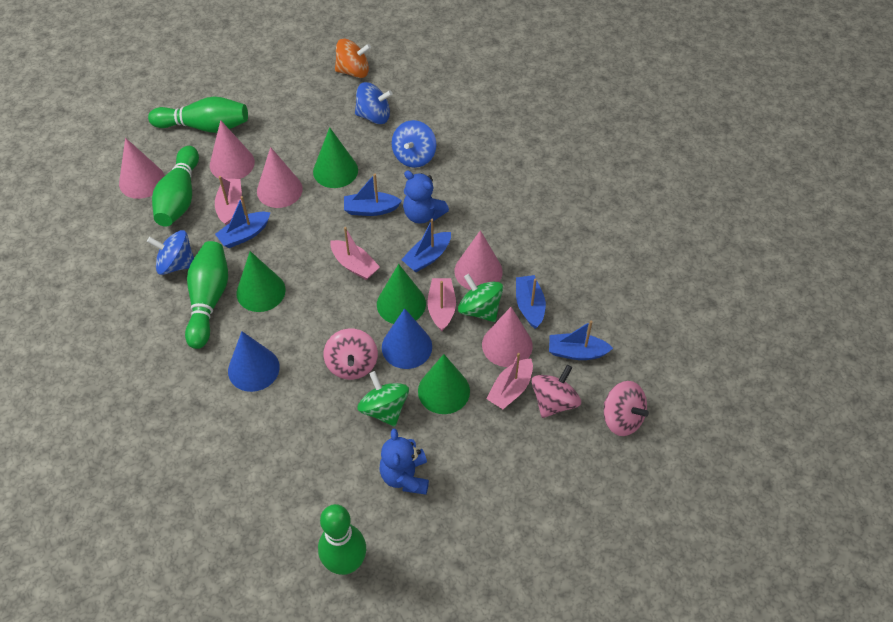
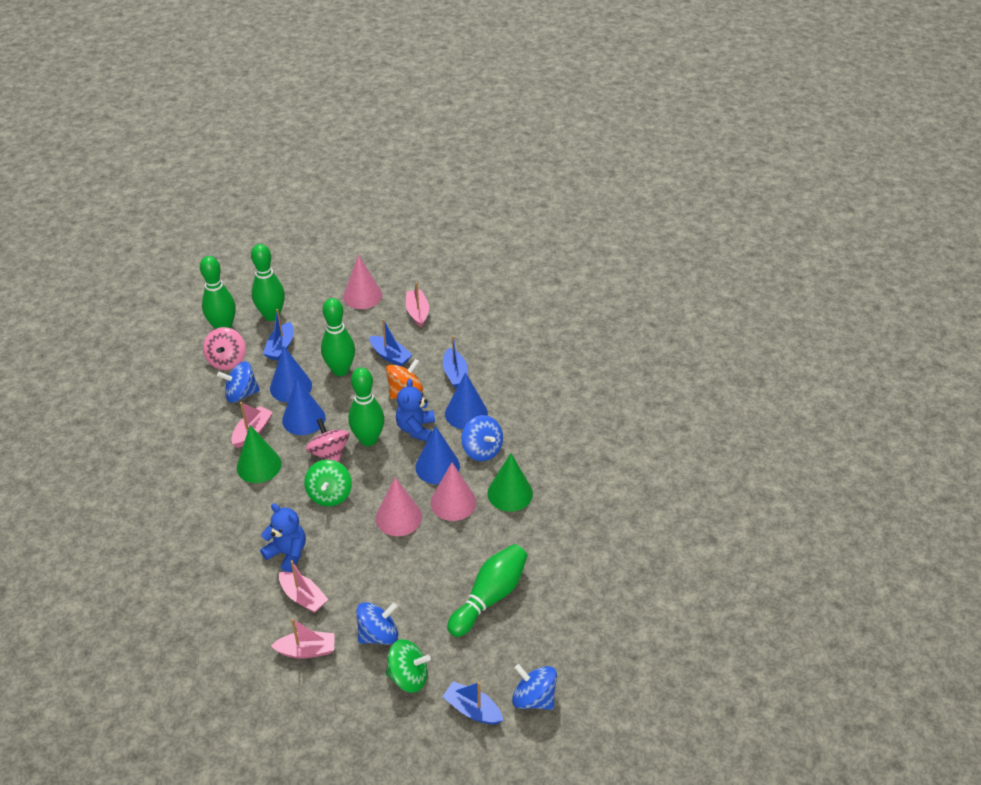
blue boat: 5 -> 4
blue cone: 2 -> 4
blue spinning top: 3 -> 4
green bowling pin: 4 -> 5
green cone: 4 -> 2
pink cone: 5 -> 3
pink spinning top: 3 -> 2

